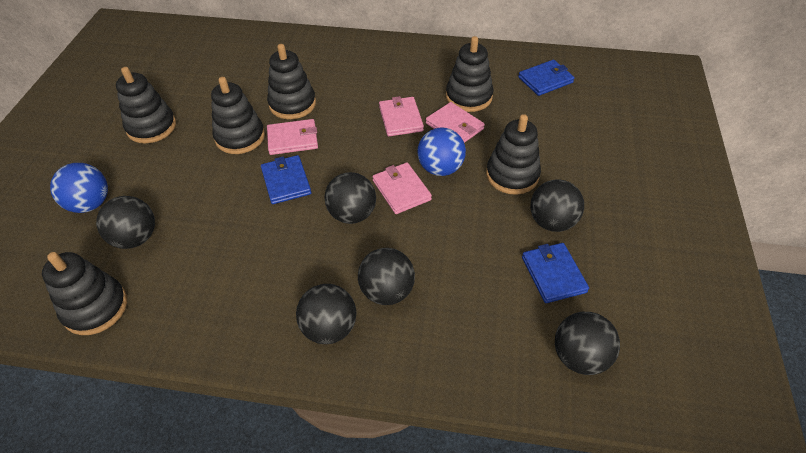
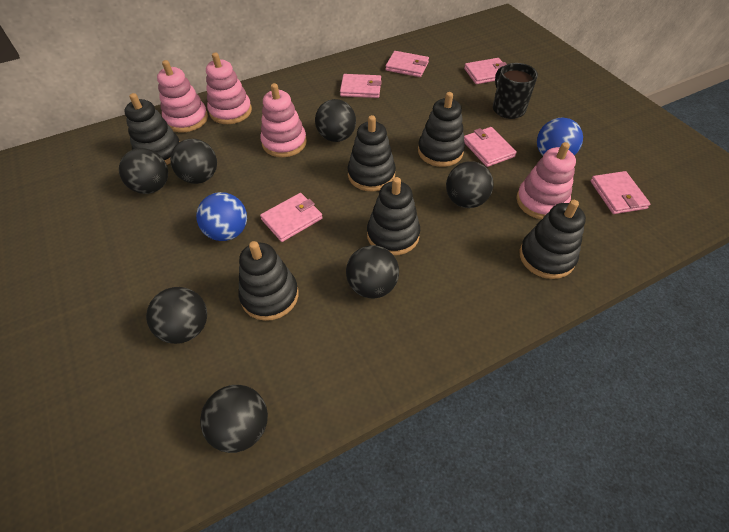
black ball: 6 -> 7
black mug: 0 -> 1
blue wallet: 3 -> 0
pink stacking toy: 0 -> 4
pink wallet: 4 -> 6

